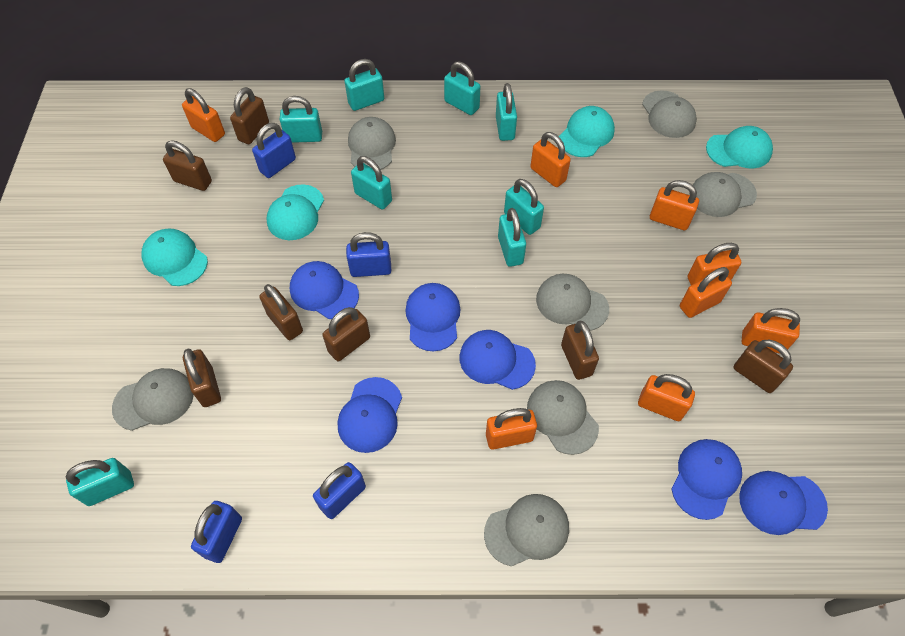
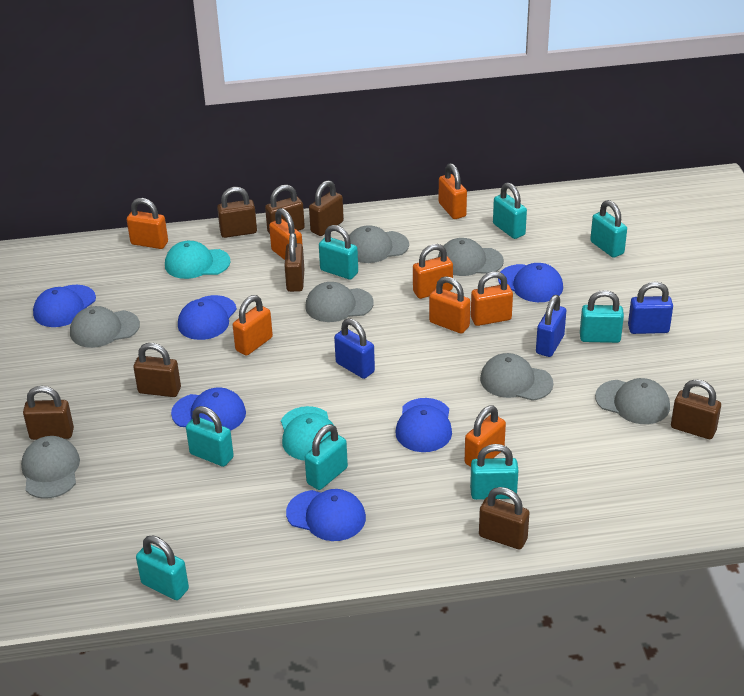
blue padlock: 4 -> 3
brown padlock: 7 -> 8
turquoise cap: 4 -> 2

